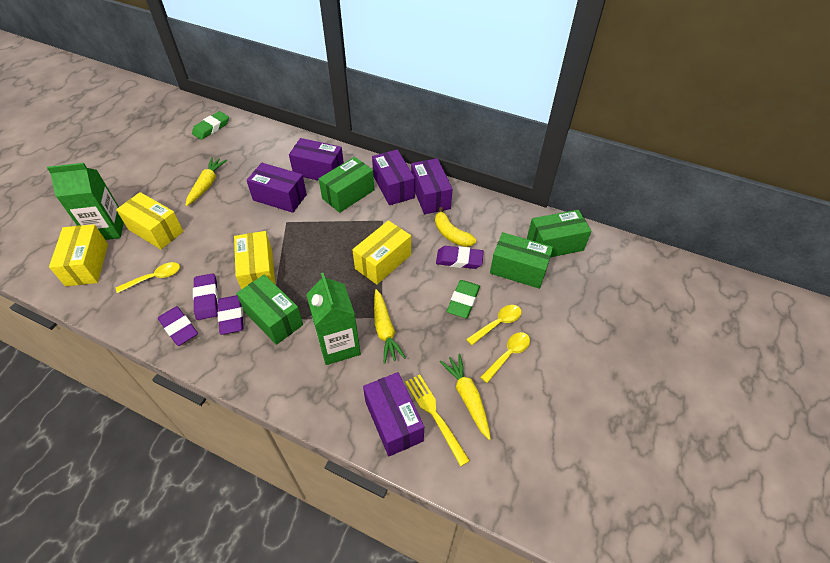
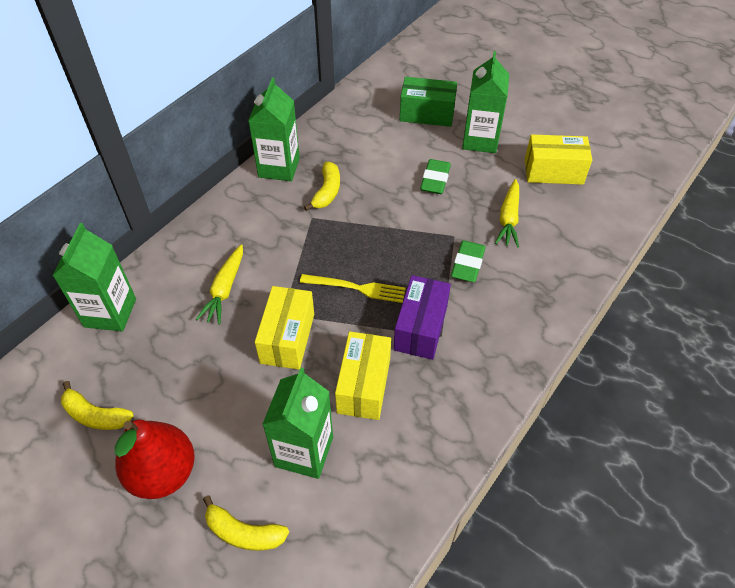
green box: 4 -> 1
green carton: 2 -> 4
purple box: 5 -> 1
purple eraser: 4 -> 0
red pear: 0 -> 1
yellow banana: 1 -> 3
yellow box: 4 -> 3
yellow carrot: 3 -> 2
yellow spoon: 3 -> 0

